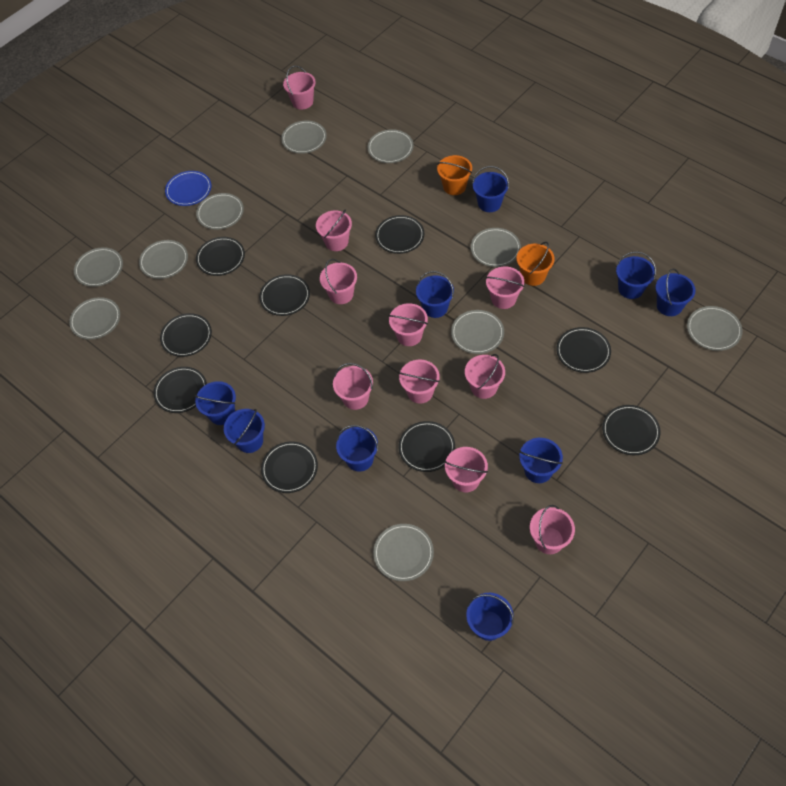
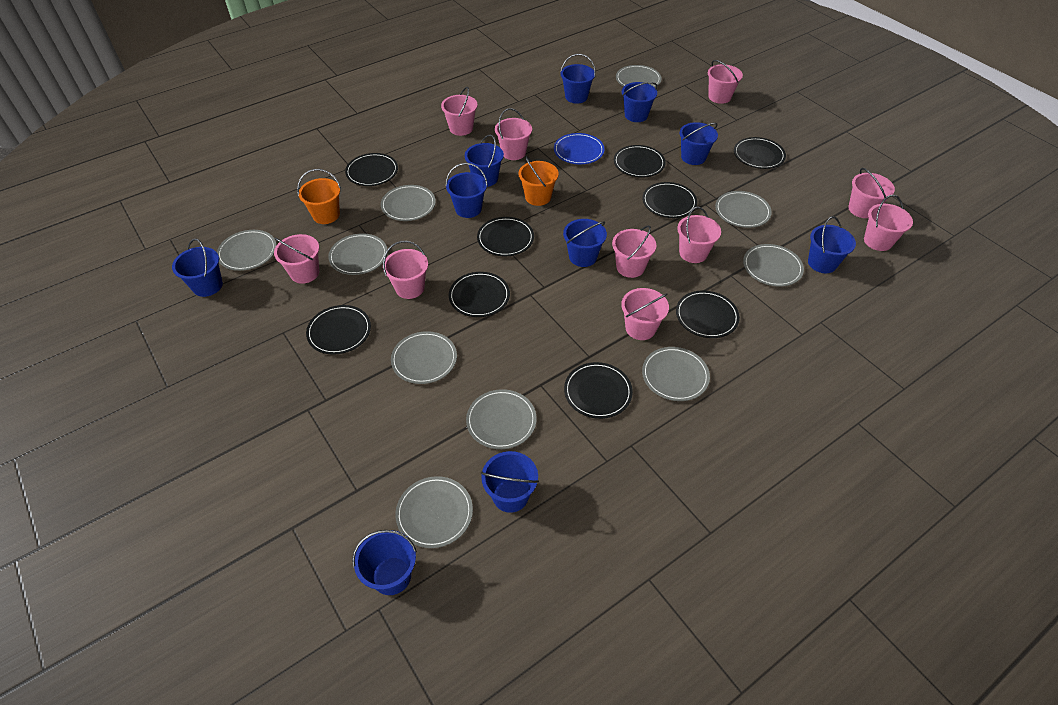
blue bucket: 9 -> 10

